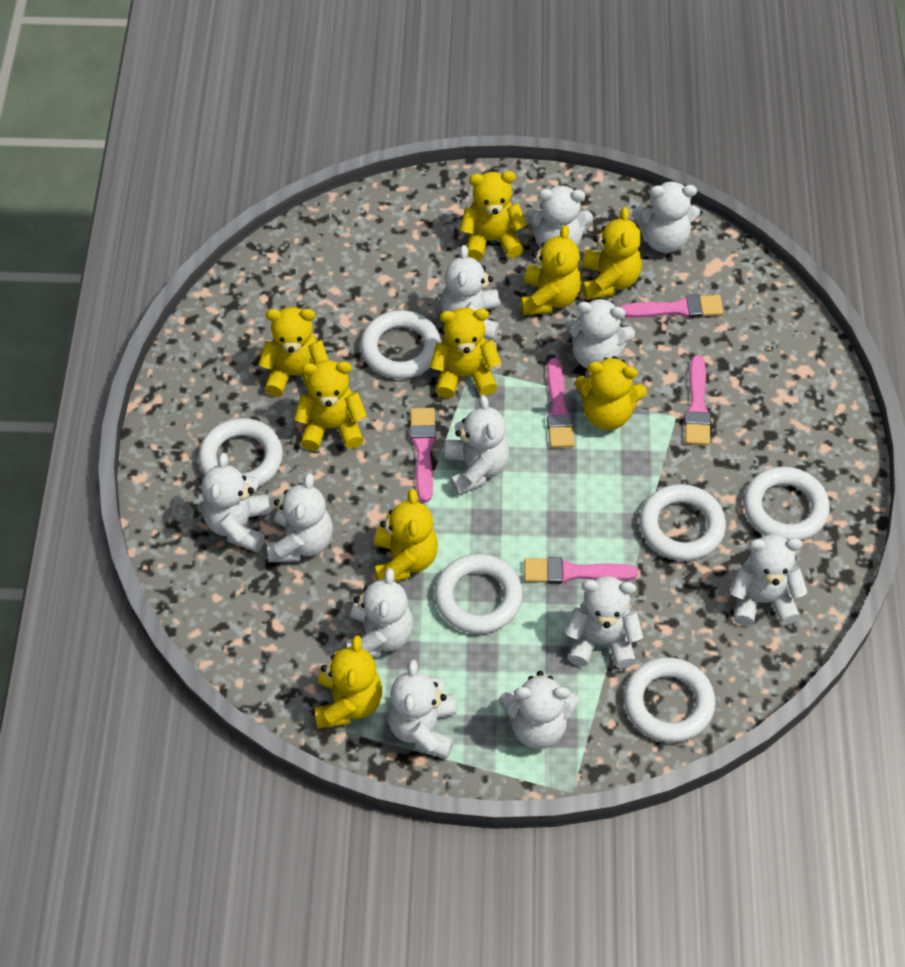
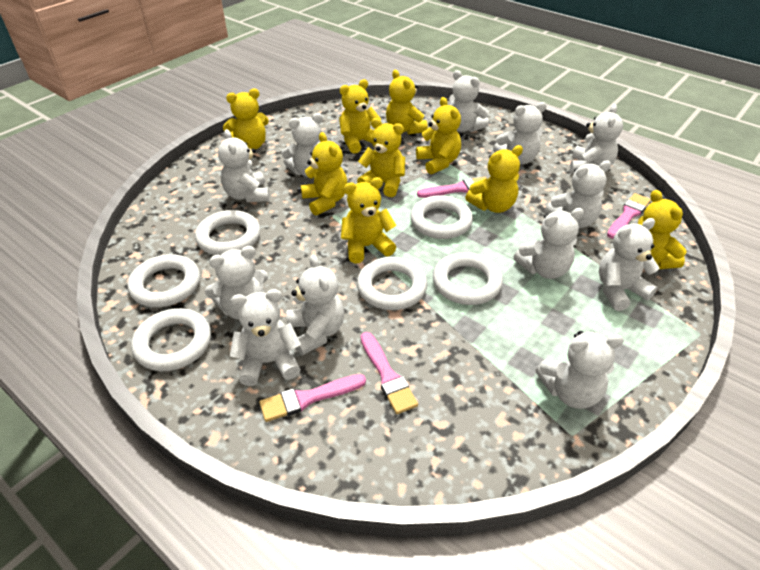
pink brush: 5 -> 4

